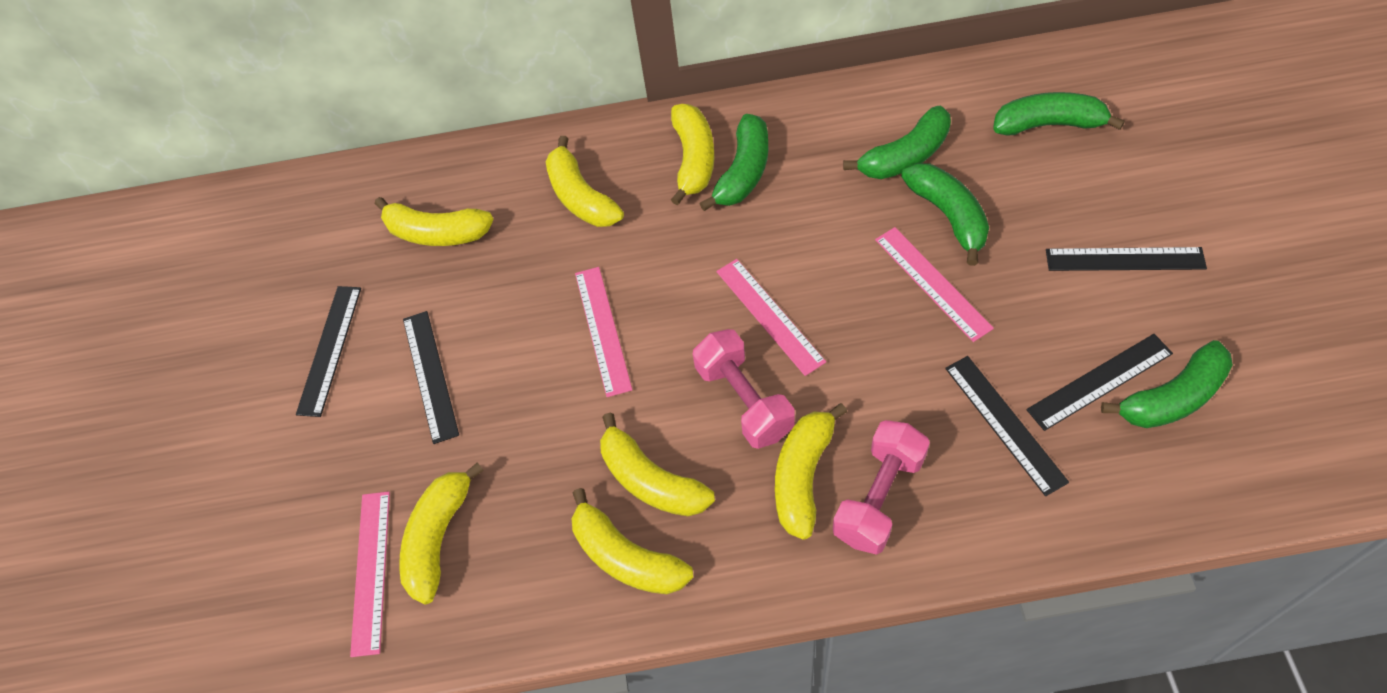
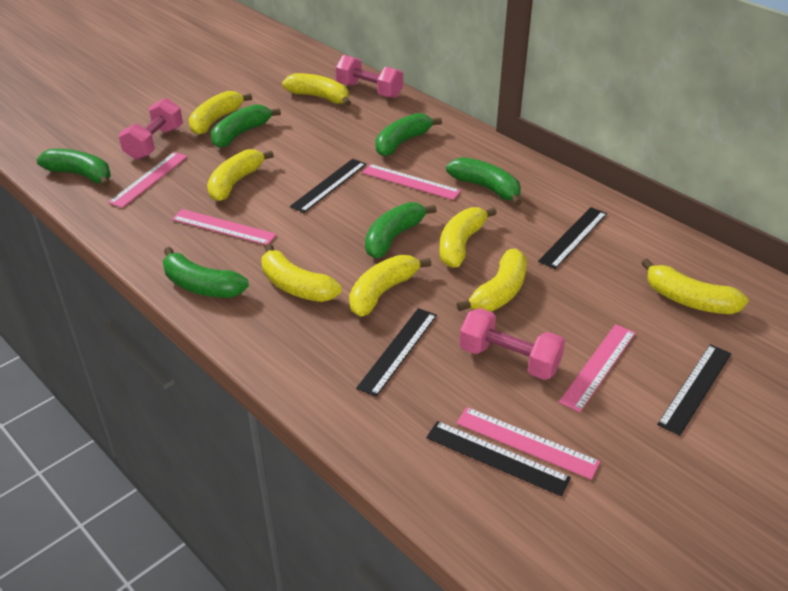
green banana: 5 -> 6
pink dumbbell: 2 -> 3
pink ruler: 4 -> 5
yellow banana: 7 -> 8

